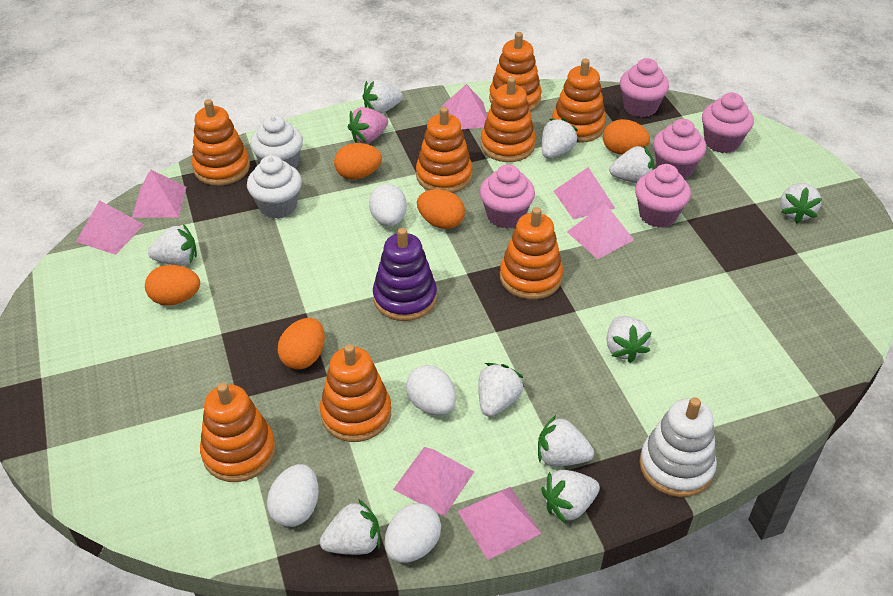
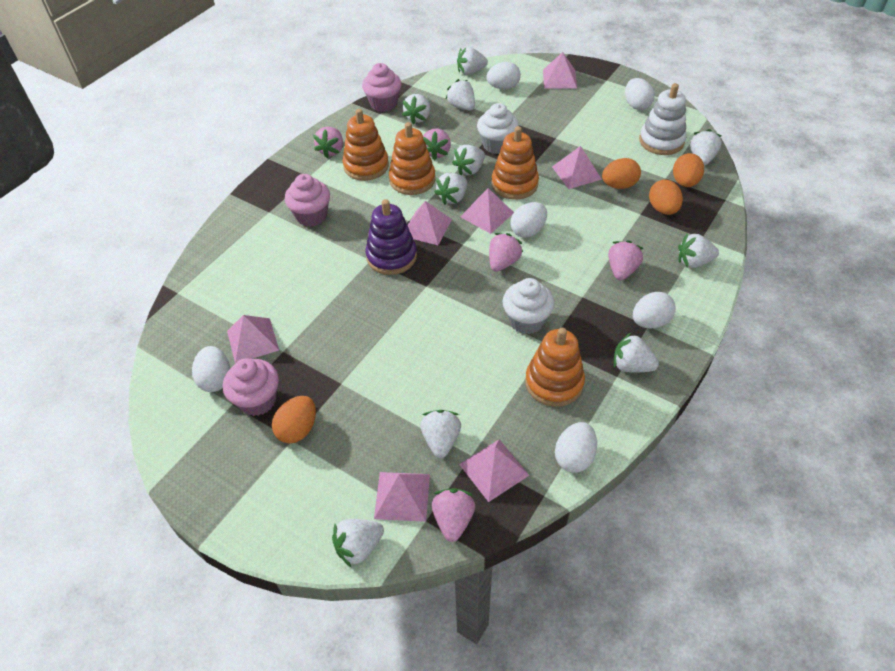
orange egg: 5 -> 4
orange stacking toy: 8 -> 4
pink cupcake: 5 -> 3
pink strawberry: 1 -> 5
white egg: 4 -> 6

